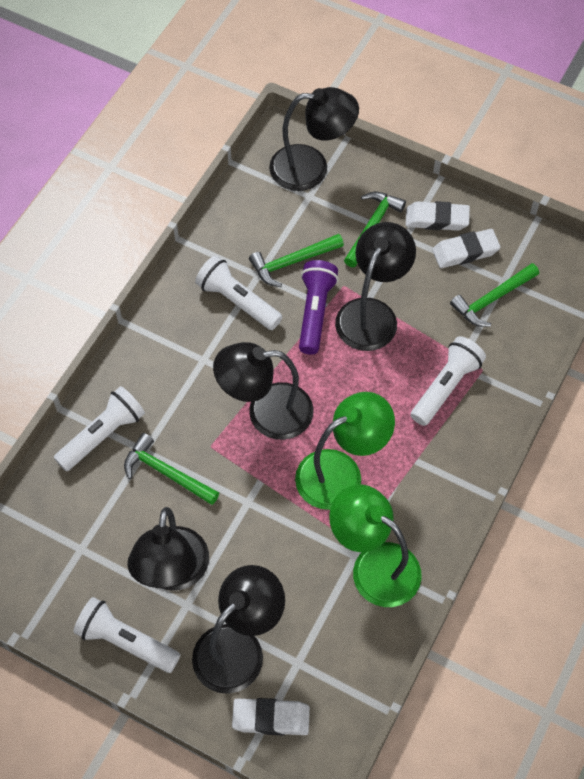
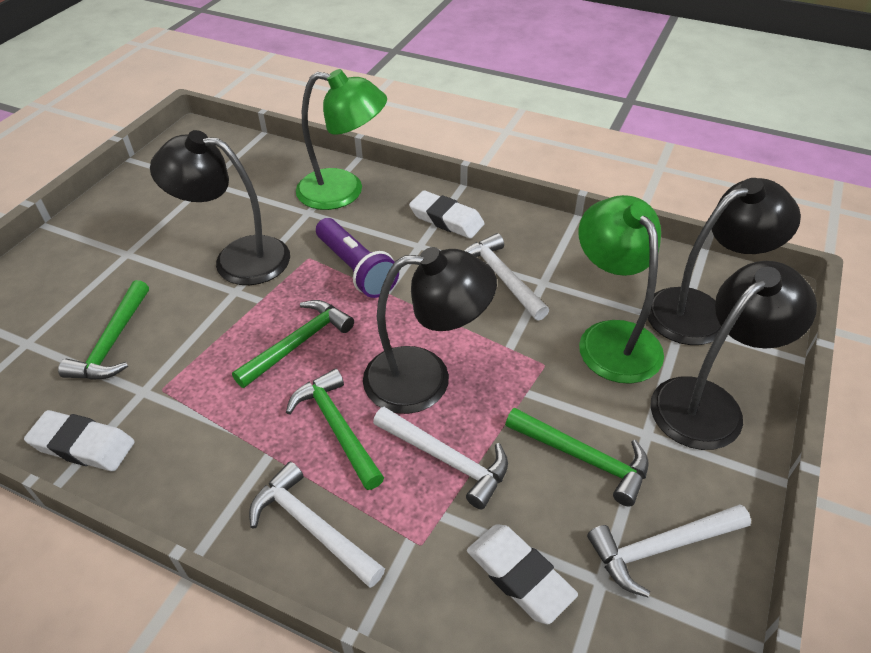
black lamp: 5 -> 4
white flashlight: 4 -> 0
white hammer: 0 -> 4

